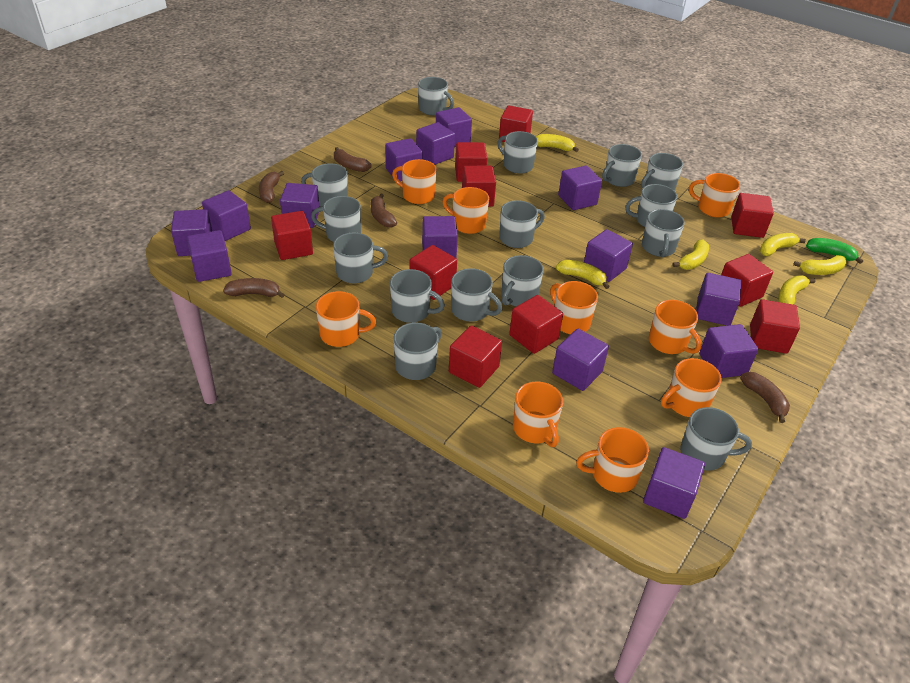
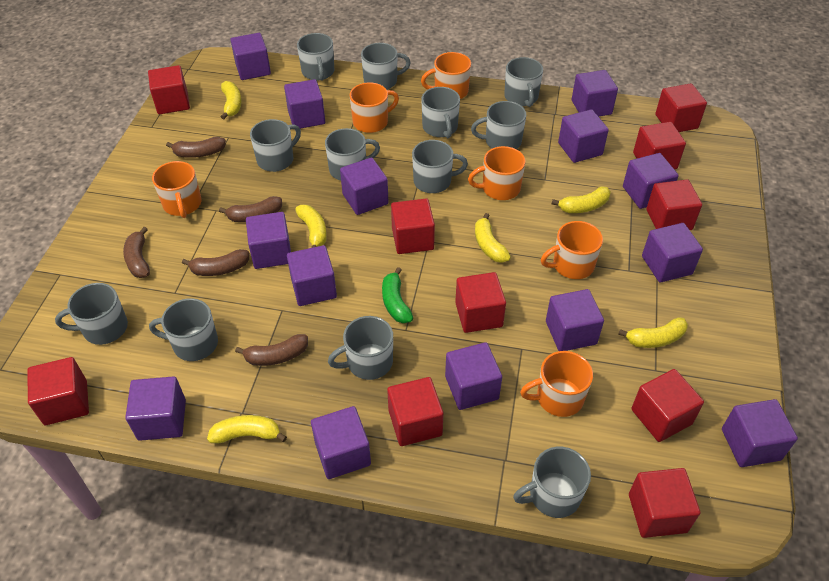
grey mug: 15 -> 12
orange mug: 9 -> 6

